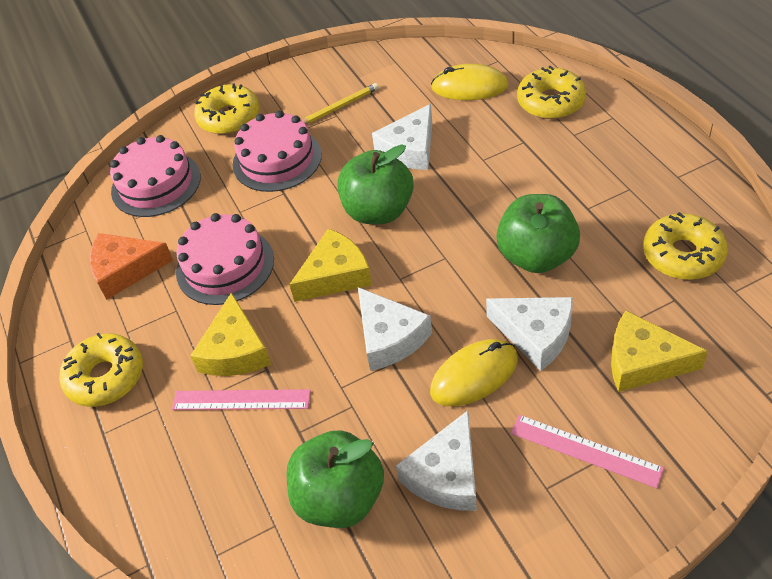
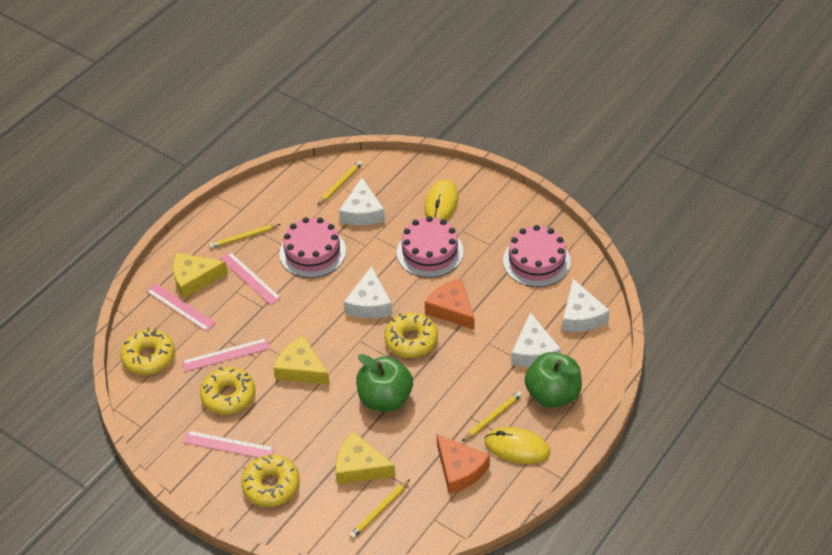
green apple: 3 -> 2
orange cheese: 1 -> 2
pink ruler: 2 -> 4
yellow pencil: 1 -> 4

